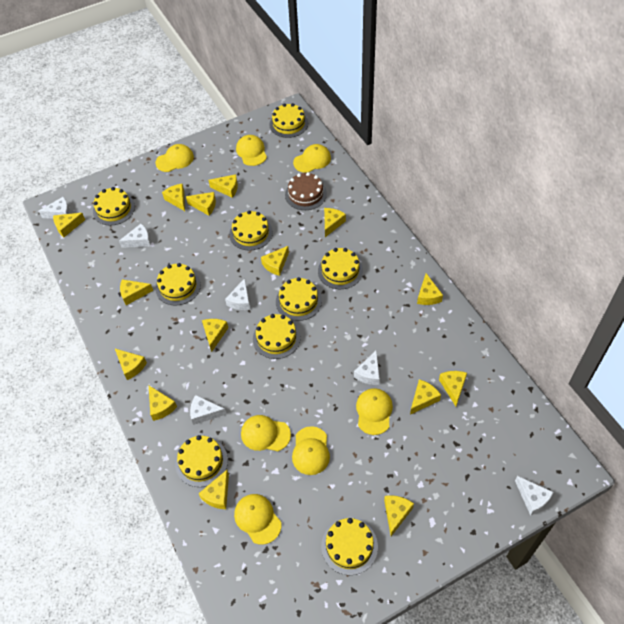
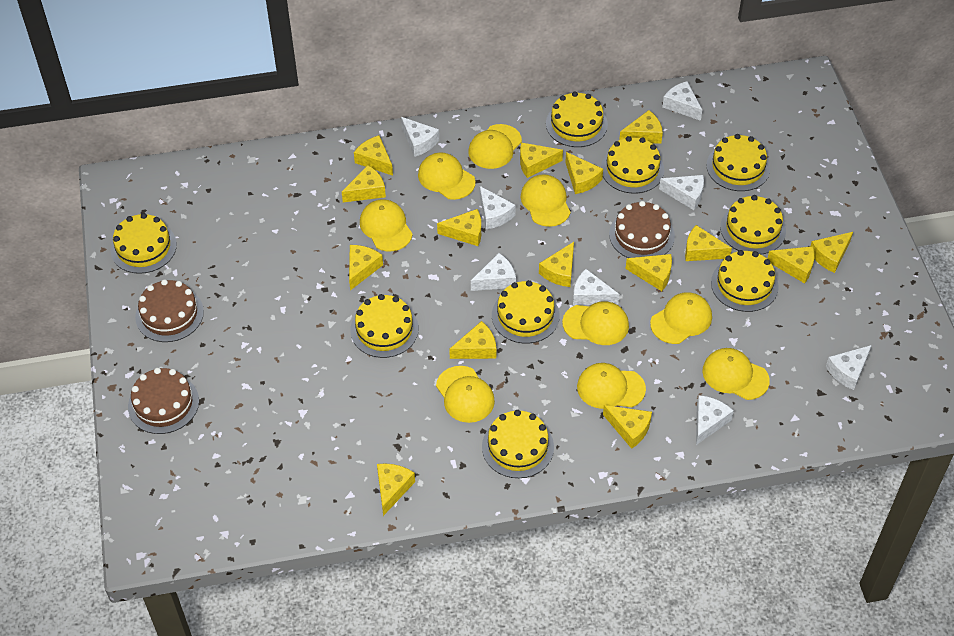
brown cake: 1 -> 3
white cheese: 6 -> 8
yellow cap: 7 -> 9

